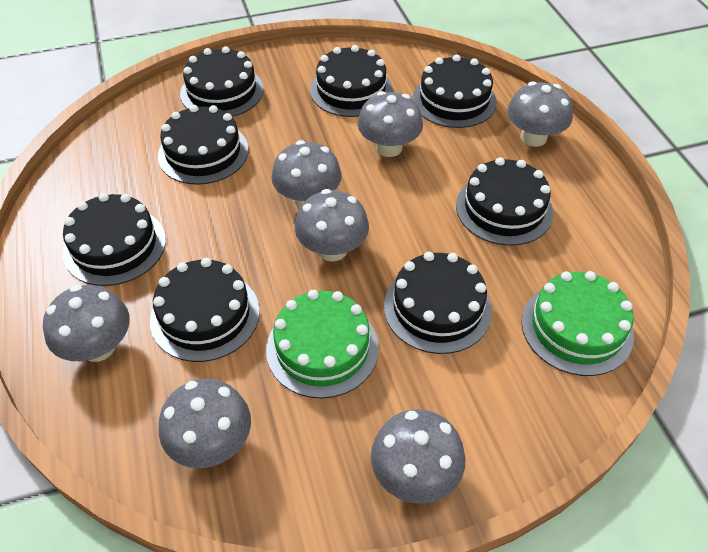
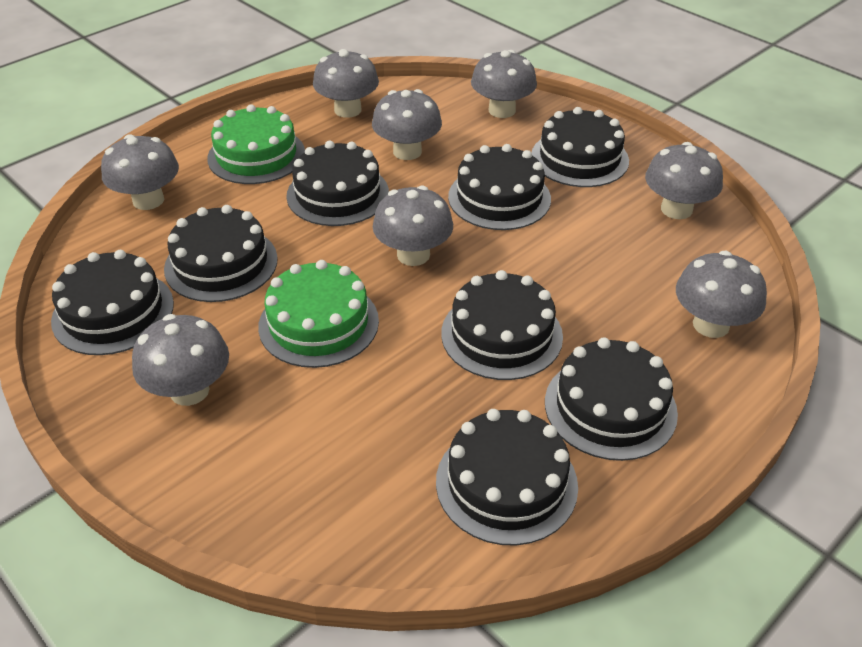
grey mushroom: 7 -> 8

